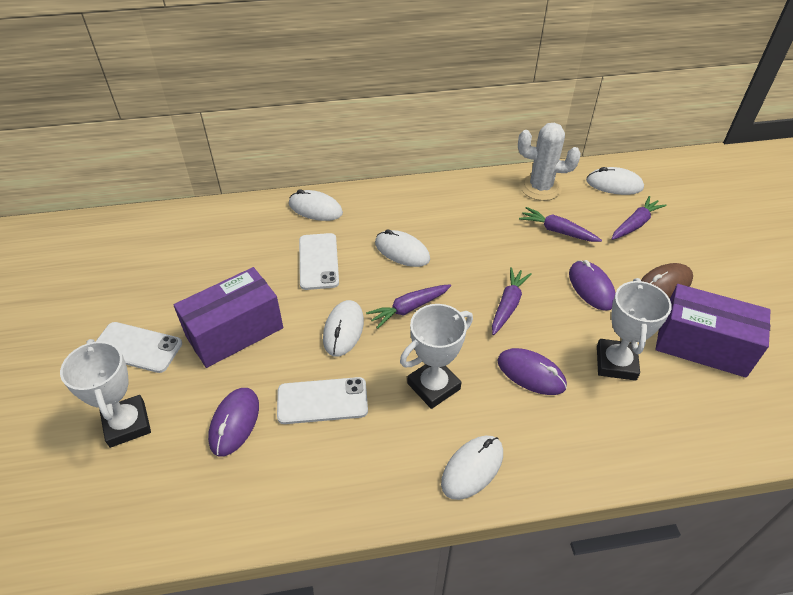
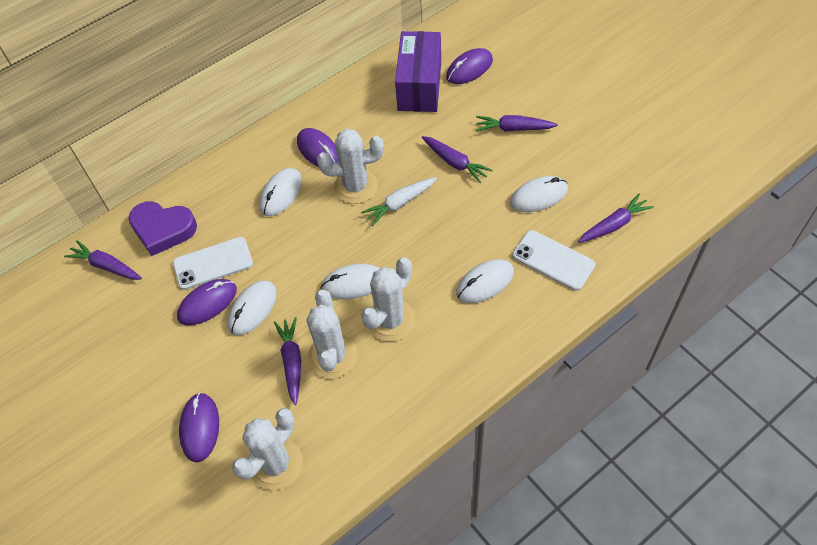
brown mouse: 1 -> 0
purple box: 2 -> 1
purple carrot: 4 -> 5
purple heart: 0 -> 1
purple mouse: 3 -> 4
white cactus: 1 -> 4
white carrot: 0 -> 1
white phone: 3 -> 2
white trophy: 3 -> 0

